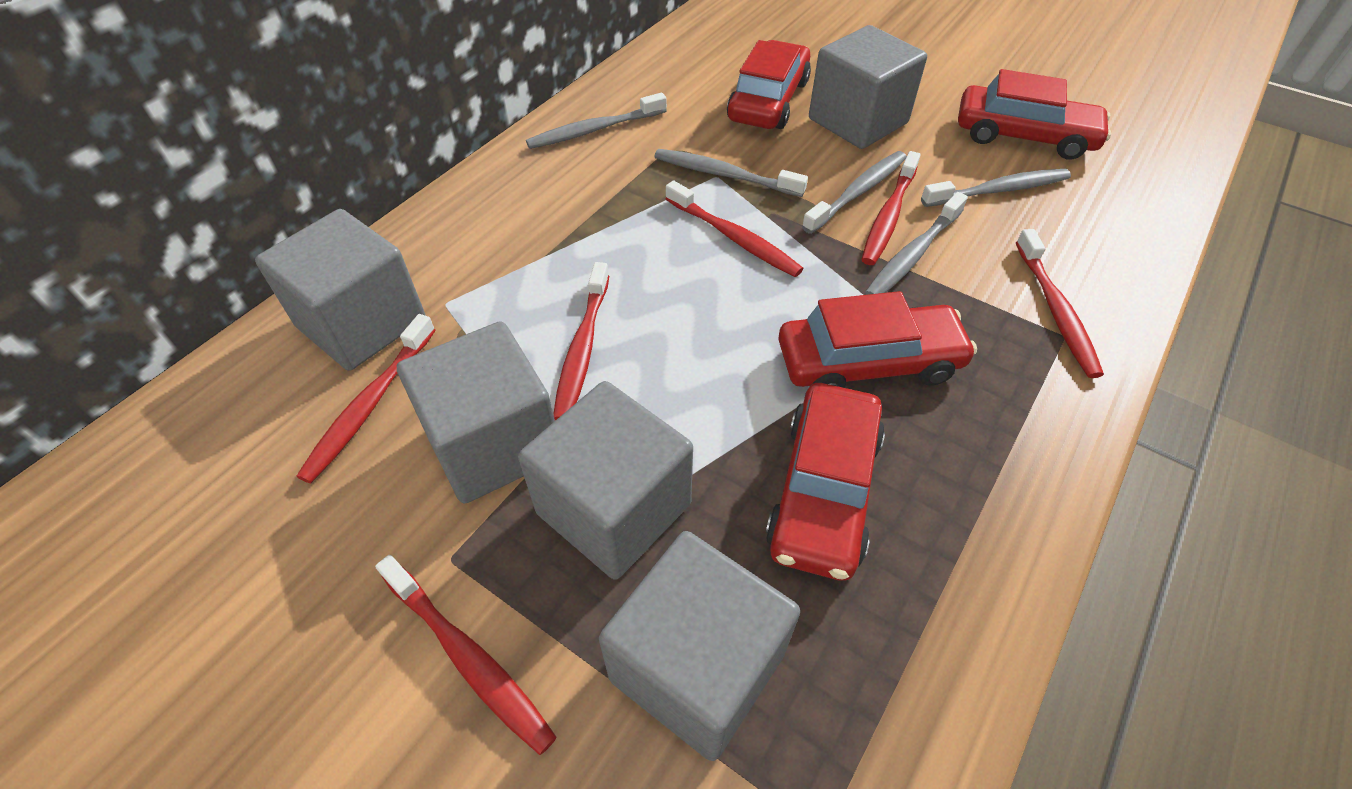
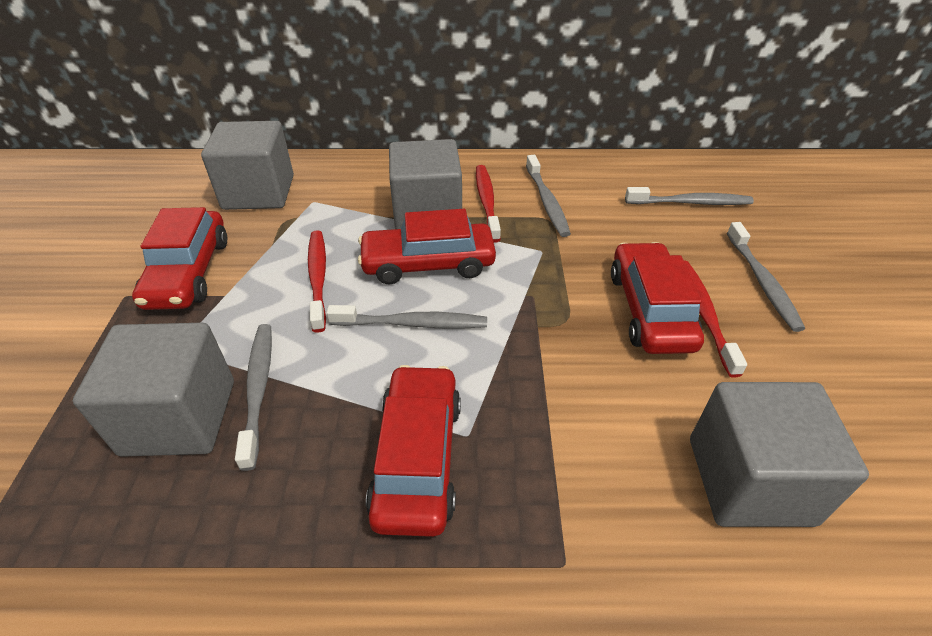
grey cube: 5 -> 4
red toothbrush: 6 -> 3

